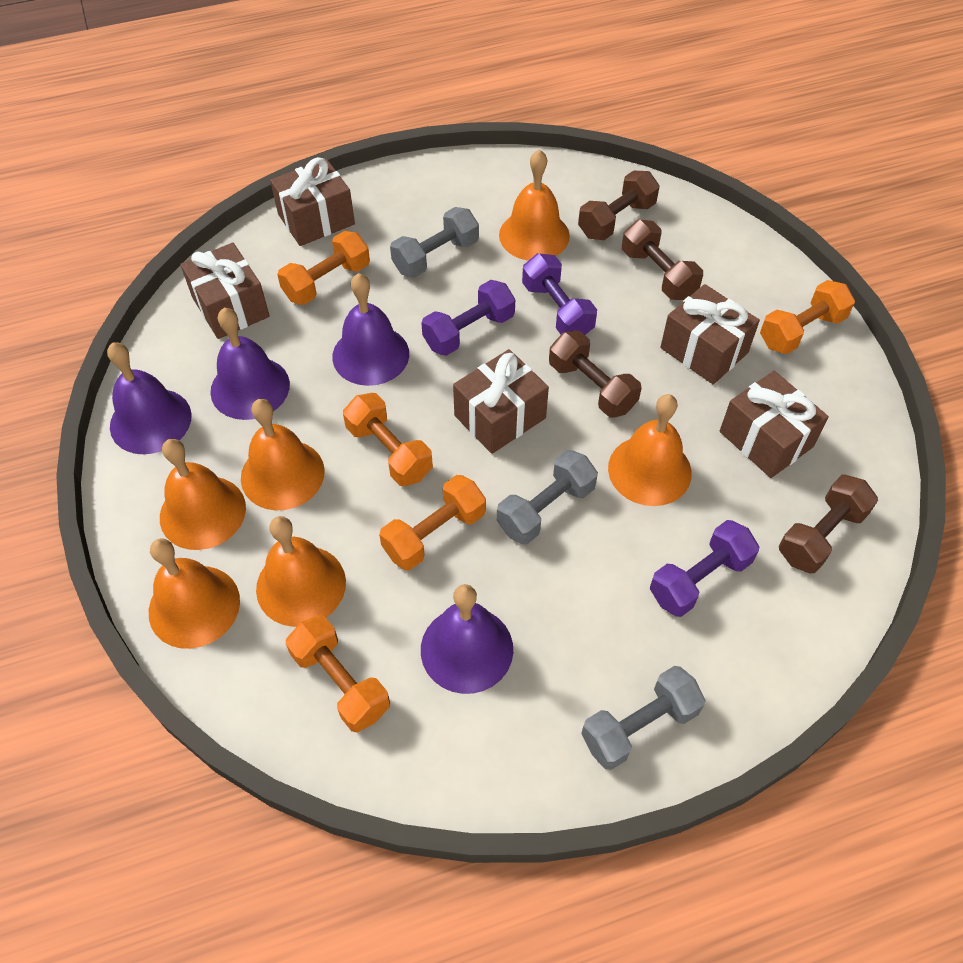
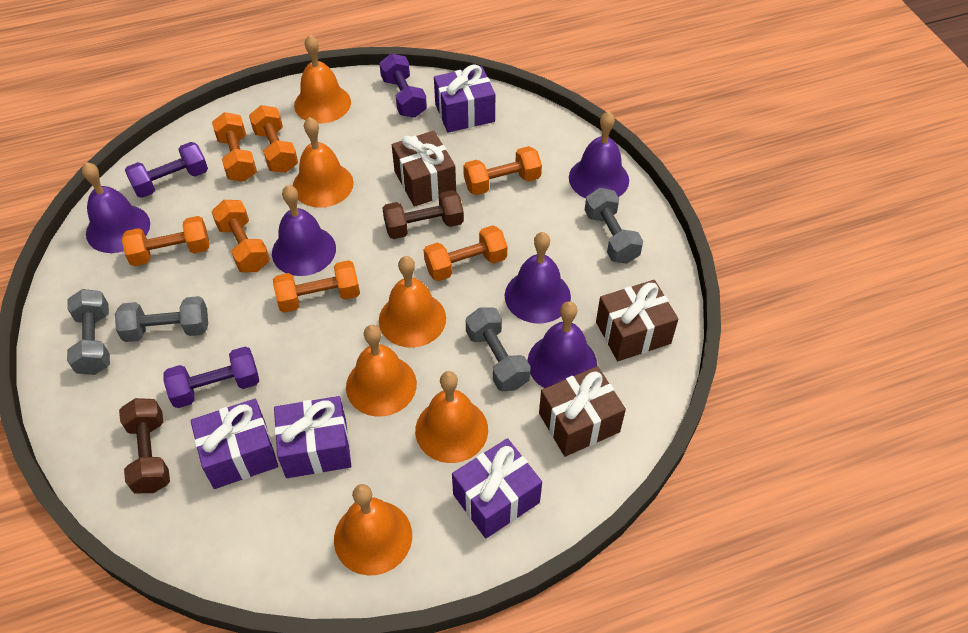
brown dumbbell: 4 -> 2
brown gift: 5 -> 3
grey dumbbell: 3 -> 4
orange dumbbell: 5 -> 7
purple bell: 4 -> 5
purple gift: 0 -> 4

